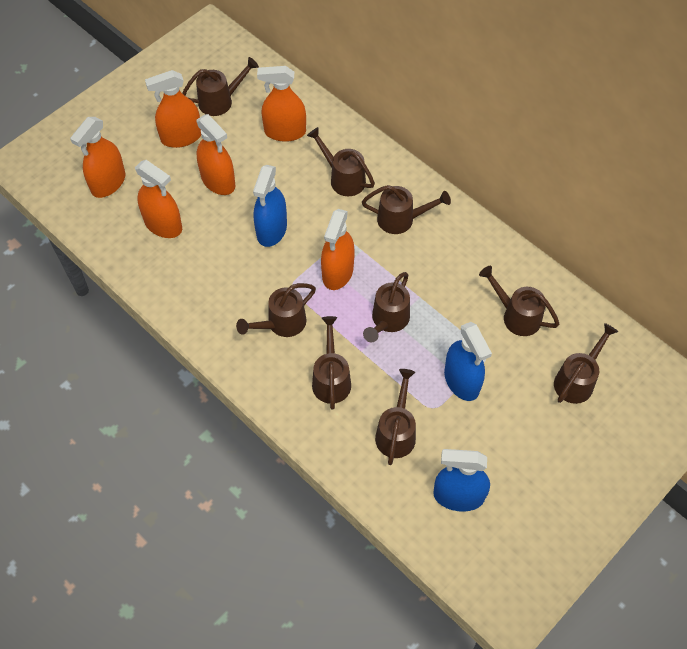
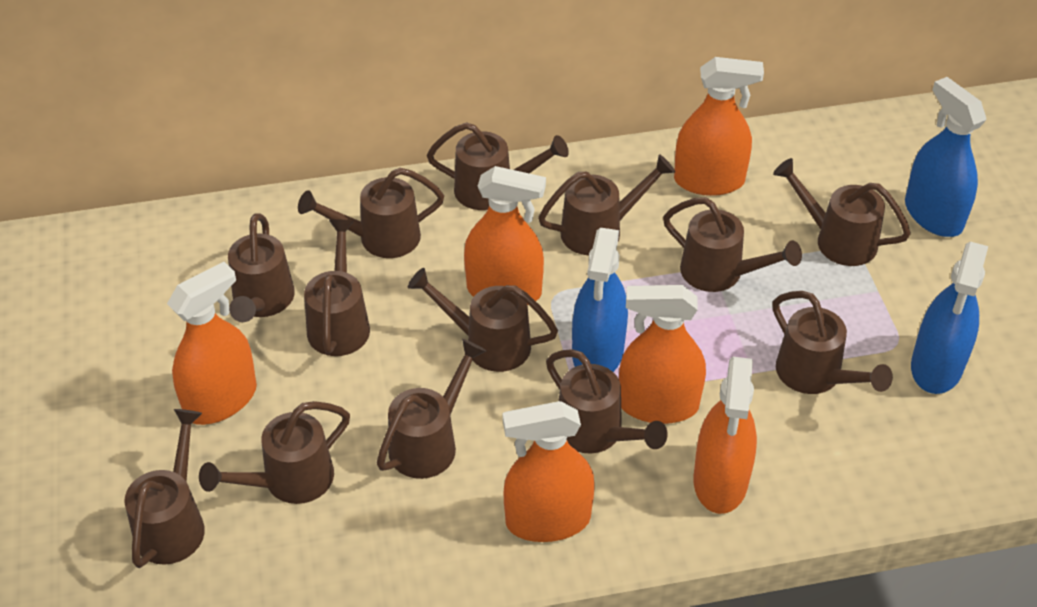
brown watering can: 9 -> 13

